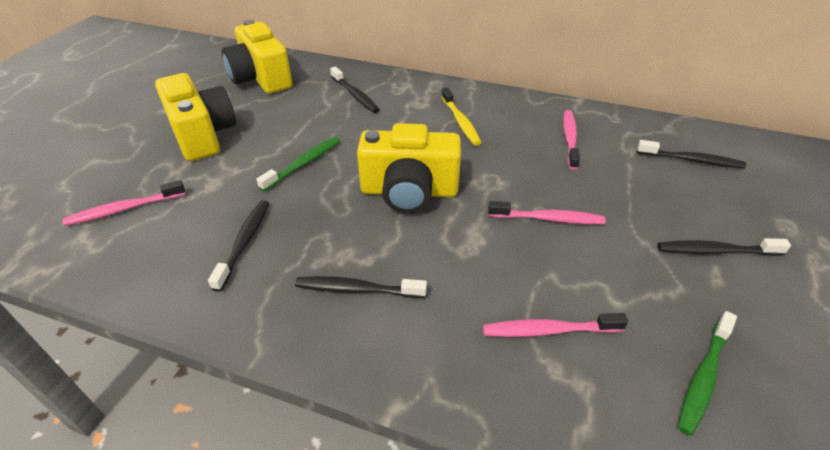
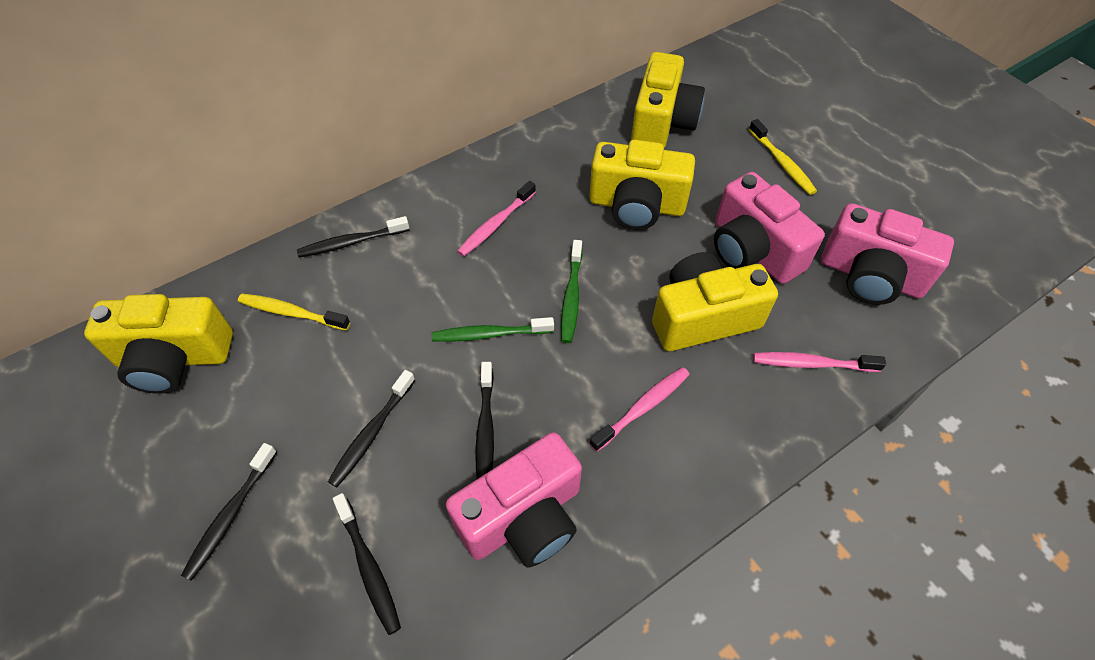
pink camera: 0 -> 3
pink toothbrush: 4 -> 3
yellow camera: 3 -> 4
yellow toothbrush: 1 -> 2

